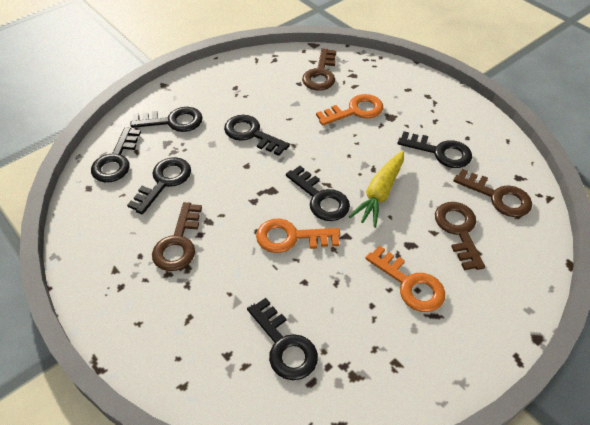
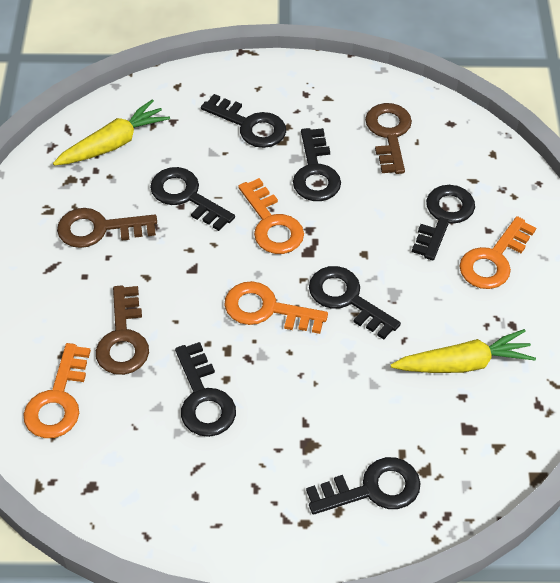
brown key: 4 -> 3
orange key: 3 -> 4
yellow carrot: 1 -> 2

